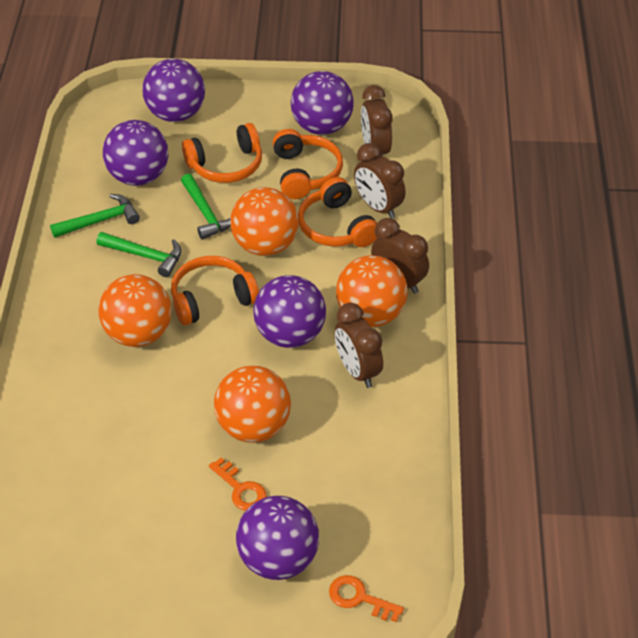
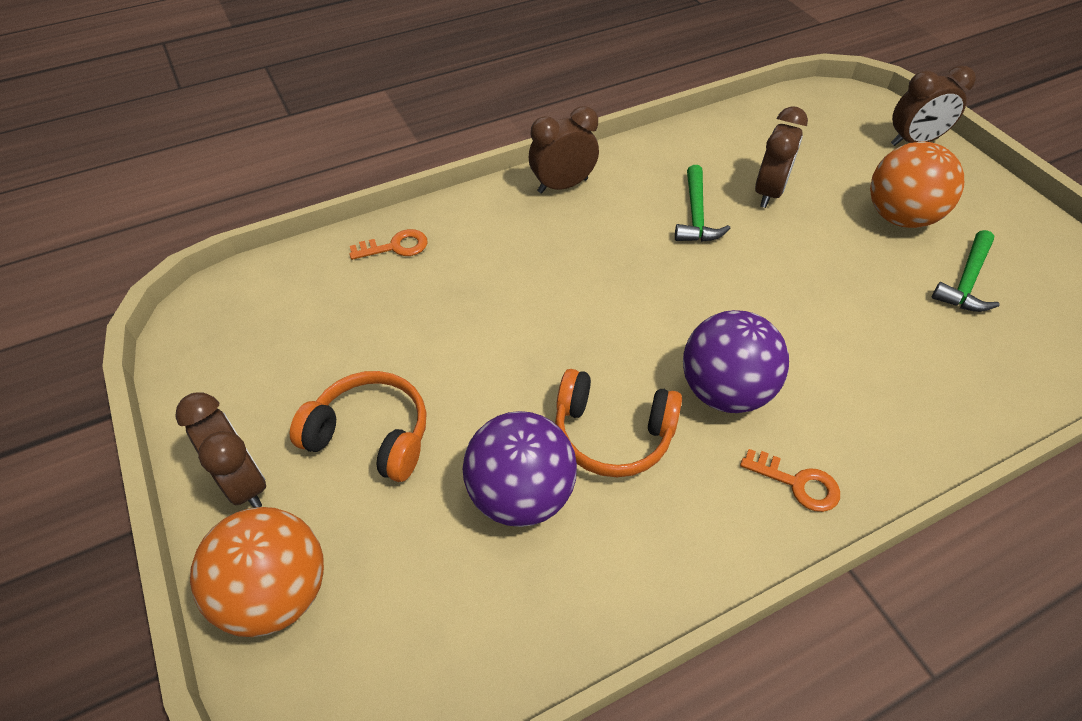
green hammer: 3 -> 2
orange ball: 4 -> 2
orange headphones: 4 -> 2
purple ball: 5 -> 2

